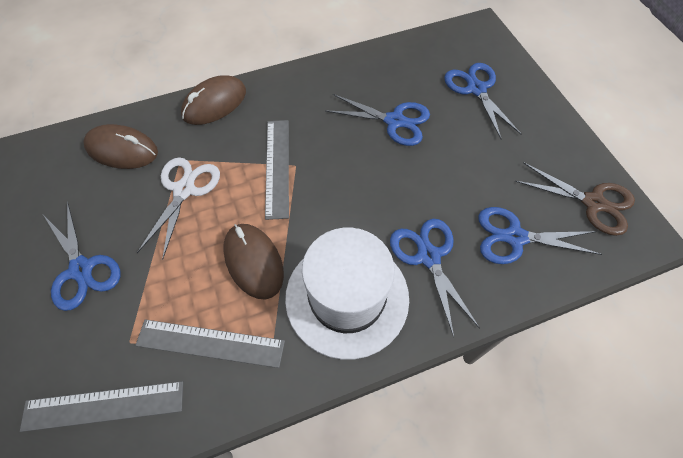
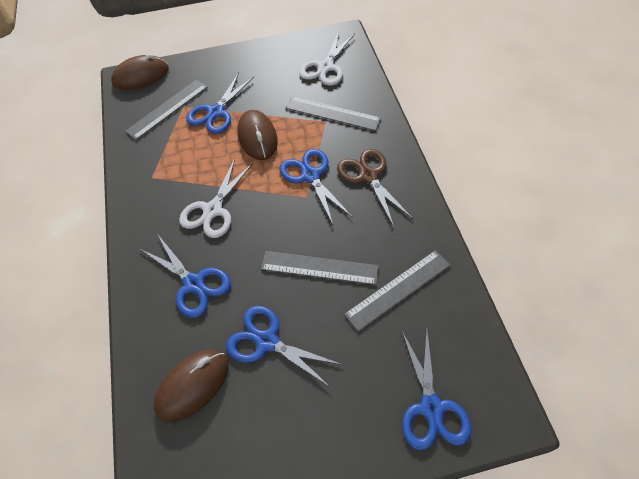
grey ruler: 3 -> 4
white hat: 1 -> 0
white scissors: 1 -> 2

